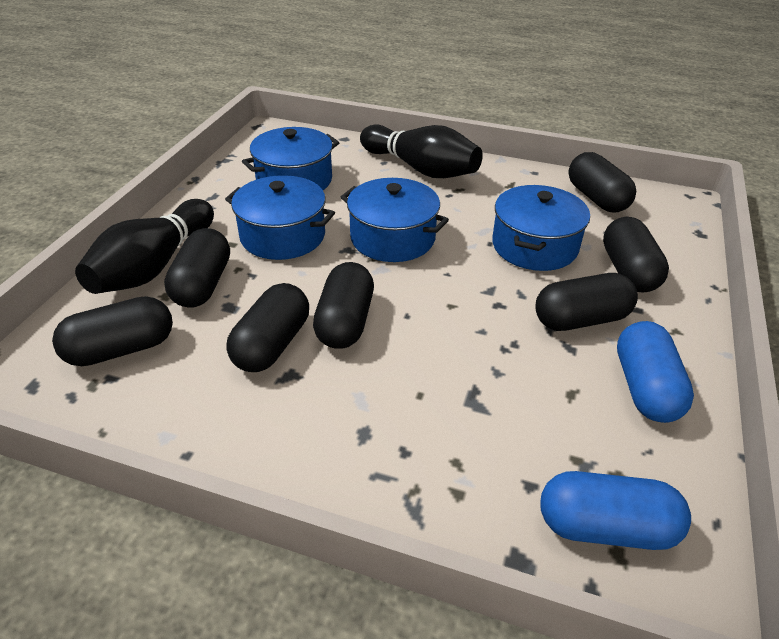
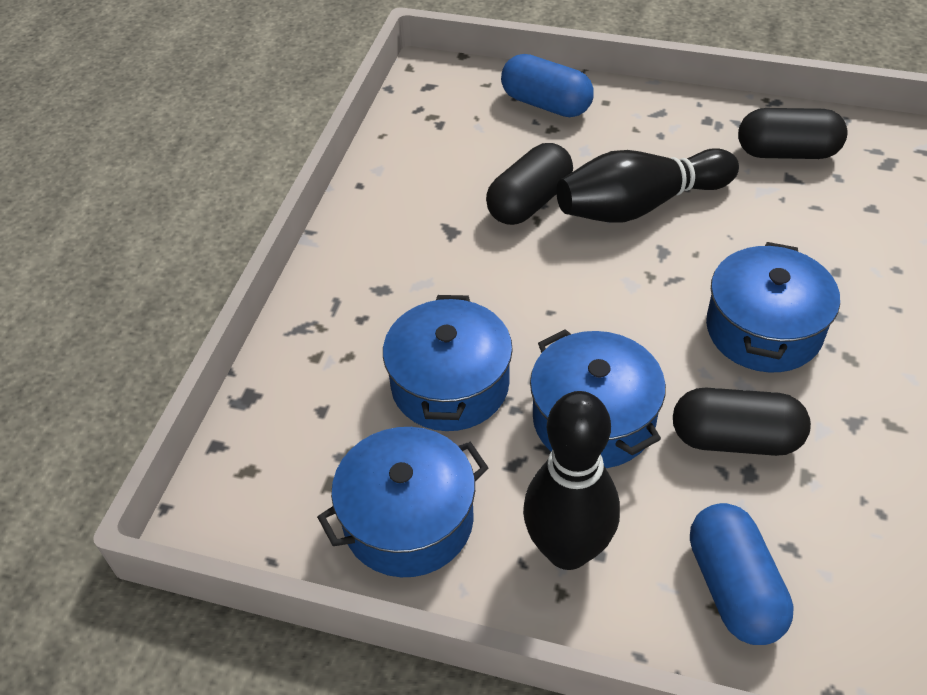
black capsule: 7 -> 3

